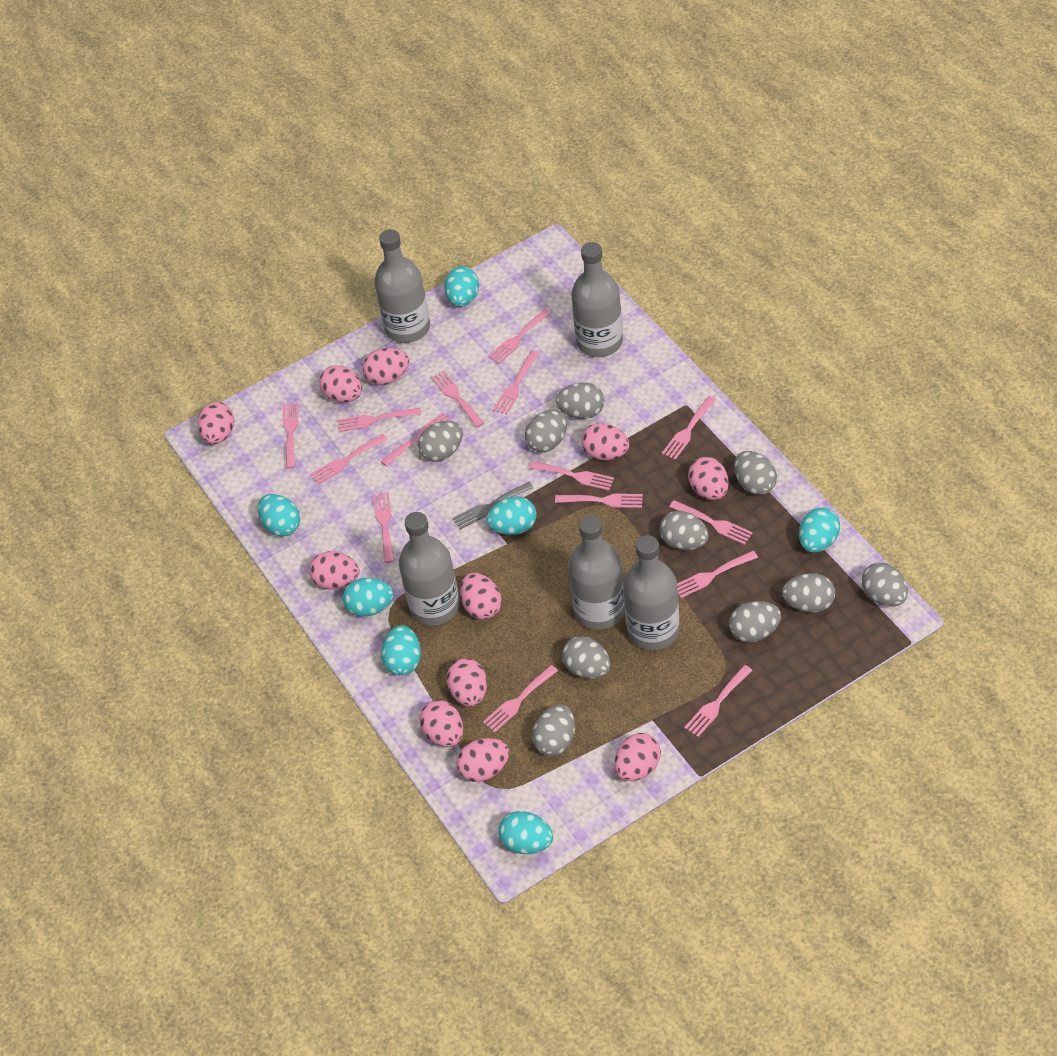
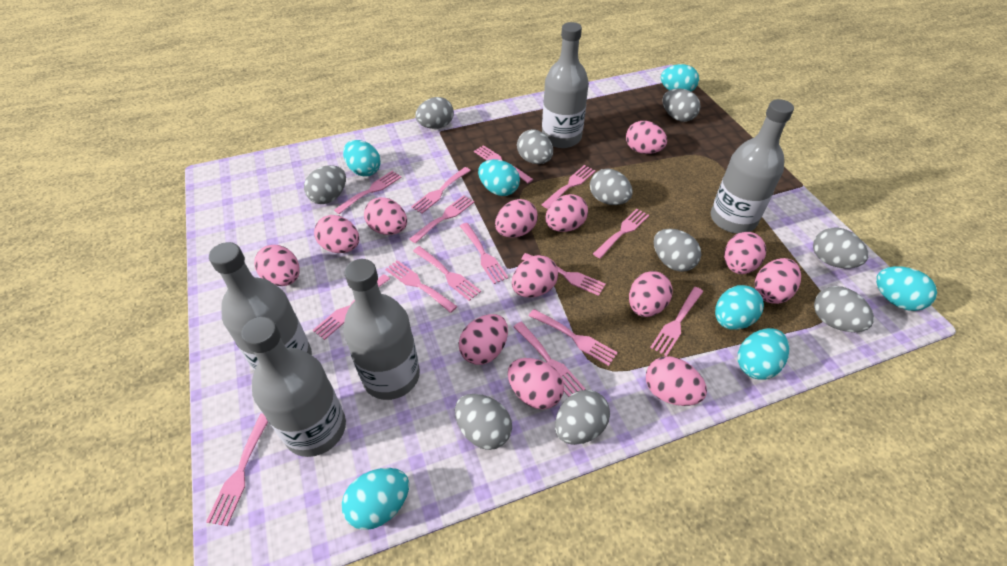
grey fork: 1 -> 0
pink egg: 11 -> 13

